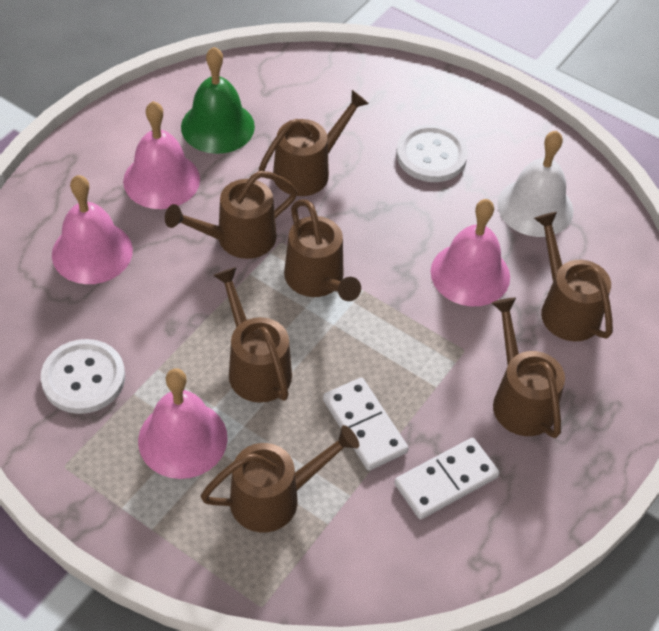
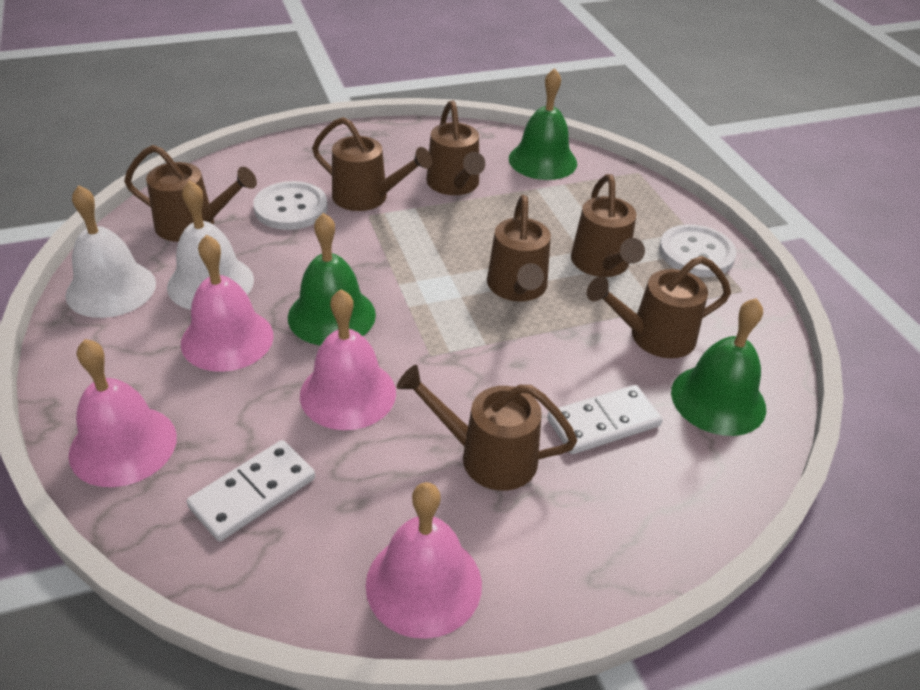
green bell: 1 -> 3
white bell: 1 -> 2

